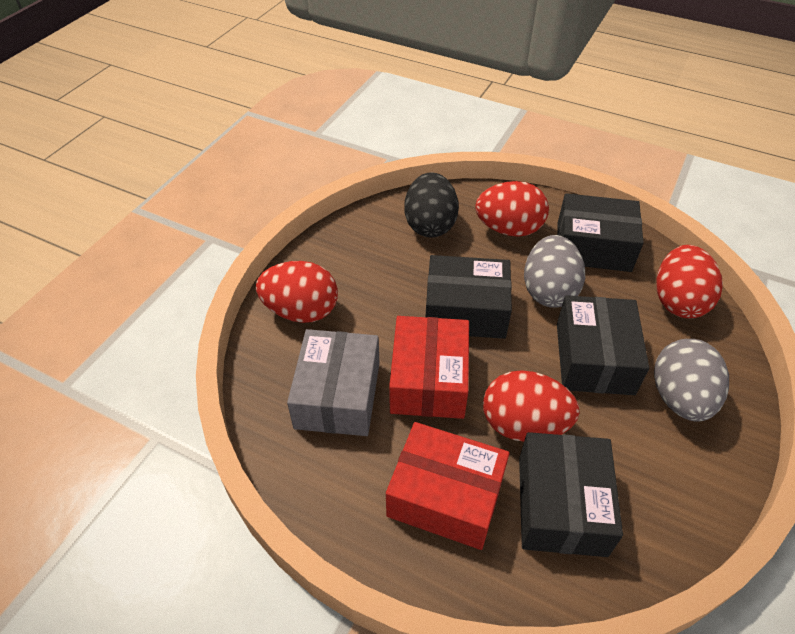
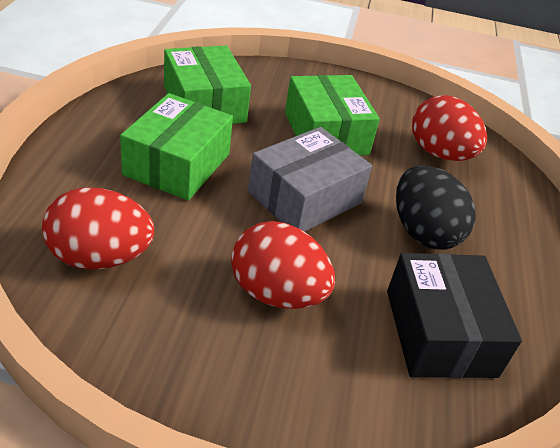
black box: 4 -> 1
green box: 0 -> 3
grey egg: 2 -> 0
red box: 2 -> 0
red egg: 4 -> 3

